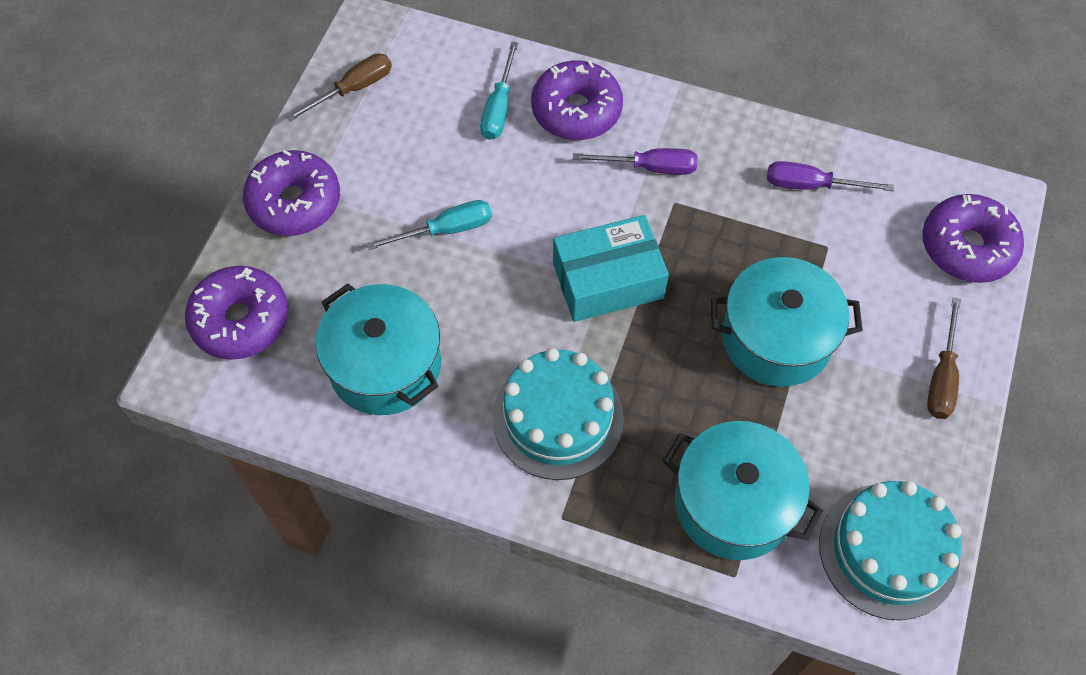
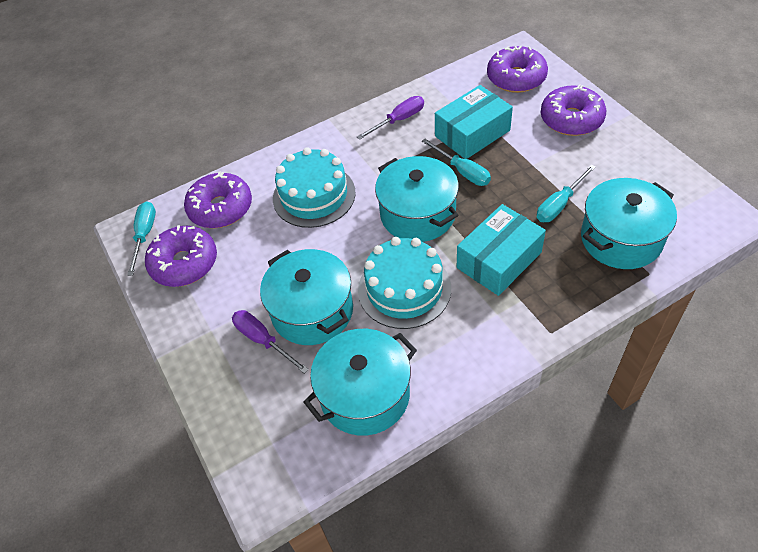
brown screwdriver: 2 -> 0
turquoise box: 1 -> 2
turquoise pot: 3 -> 4
turquoise screwdriver: 2 -> 3

